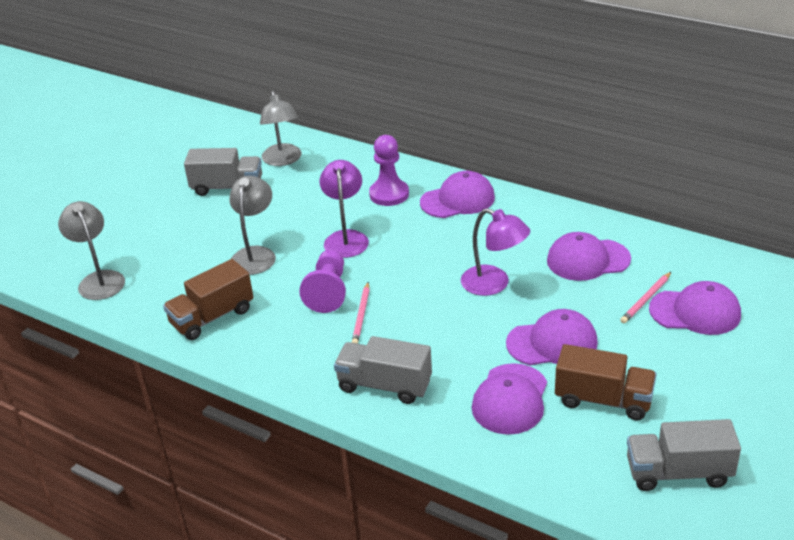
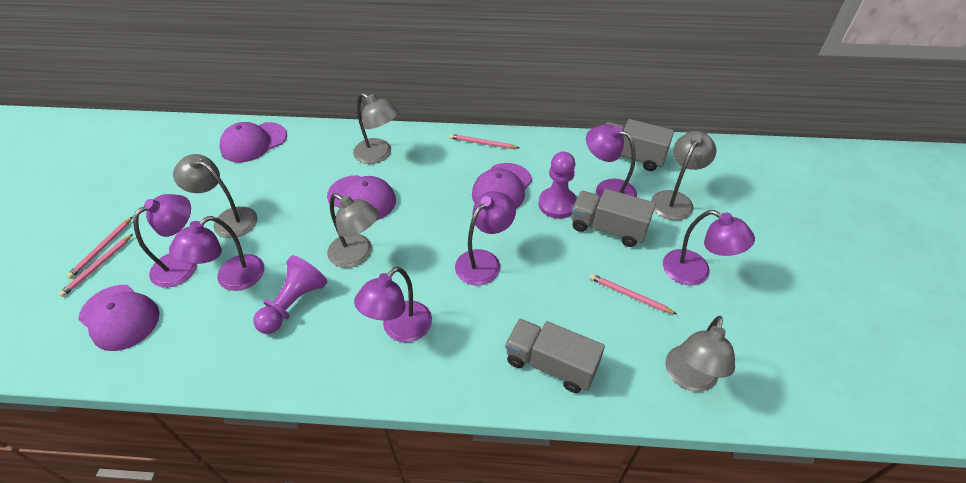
brown truck: 2 -> 0
grey lamp: 3 -> 5
pink pencil: 2 -> 4
purple cap: 5 -> 4
purple lamp: 2 -> 6

